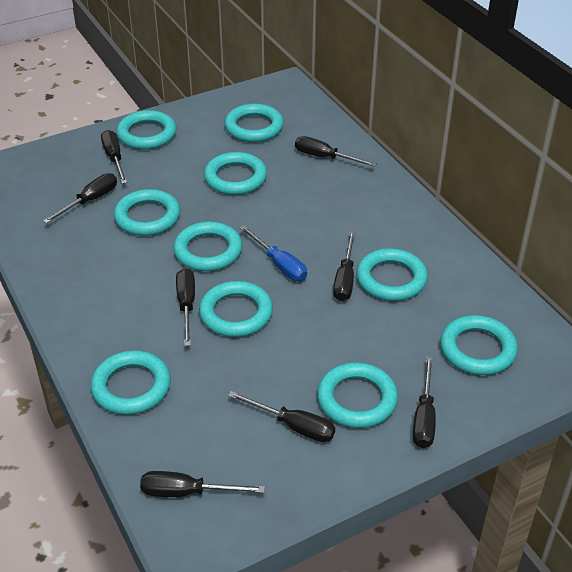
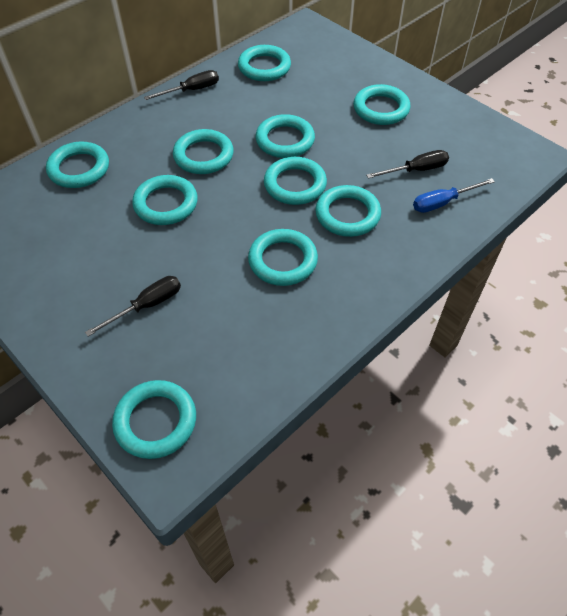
black screwdriver: 8 -> 3

